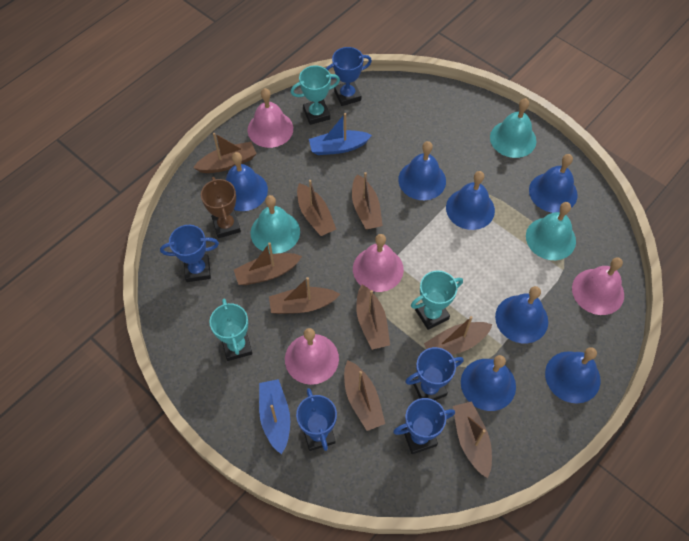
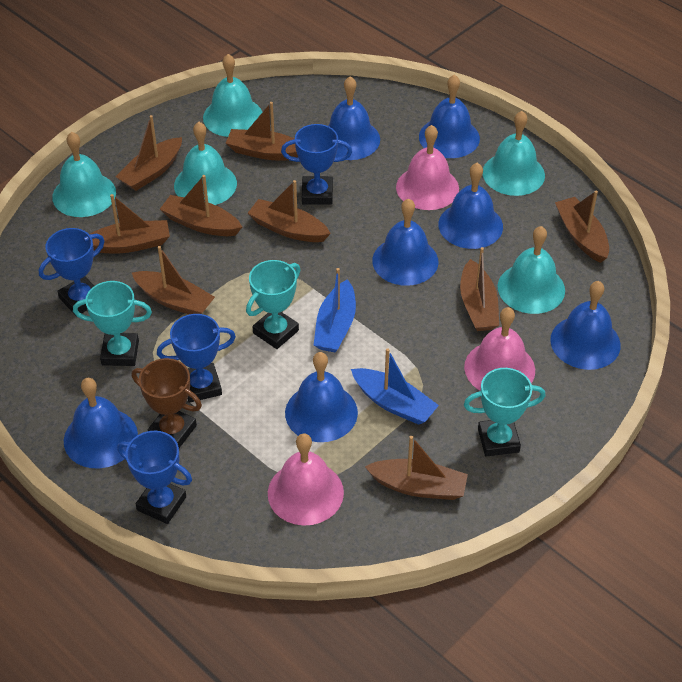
blue trophy: 5 -> 4
pink bell: 4 -> 3
turquoise bell: 3 -> 5

